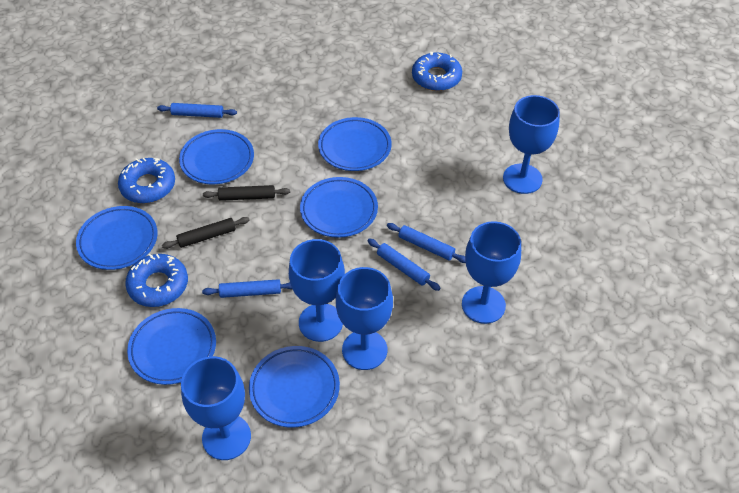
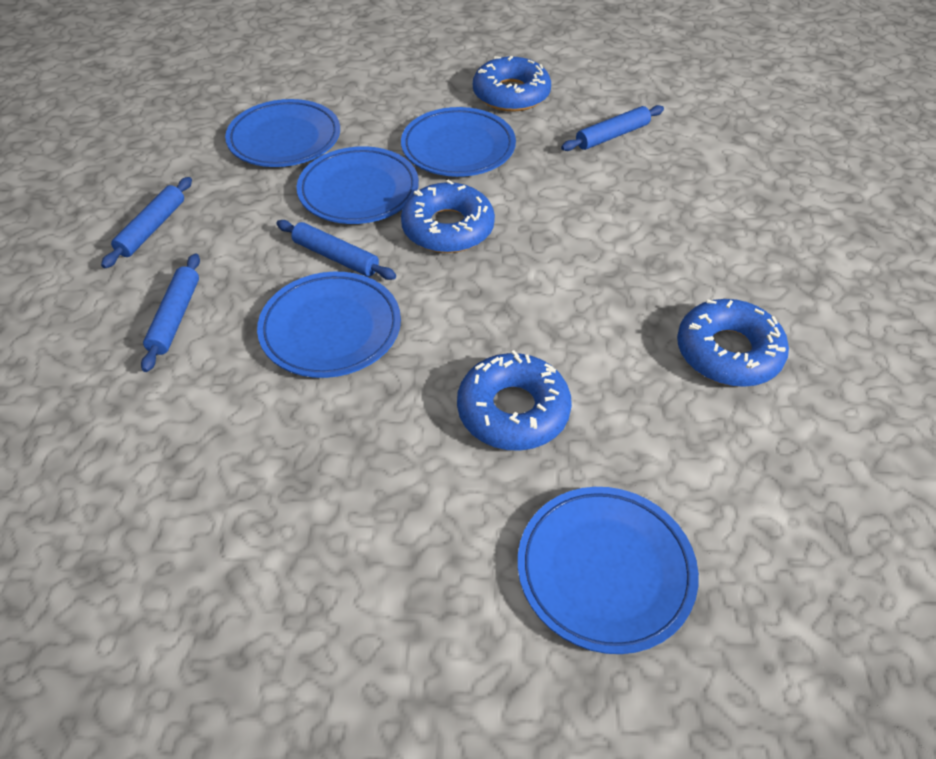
black rolling pin: 2 -> 0
blue donut: 3 -> 4
blue goblet: 5 -> 0
blue plate: 6 -> 5

